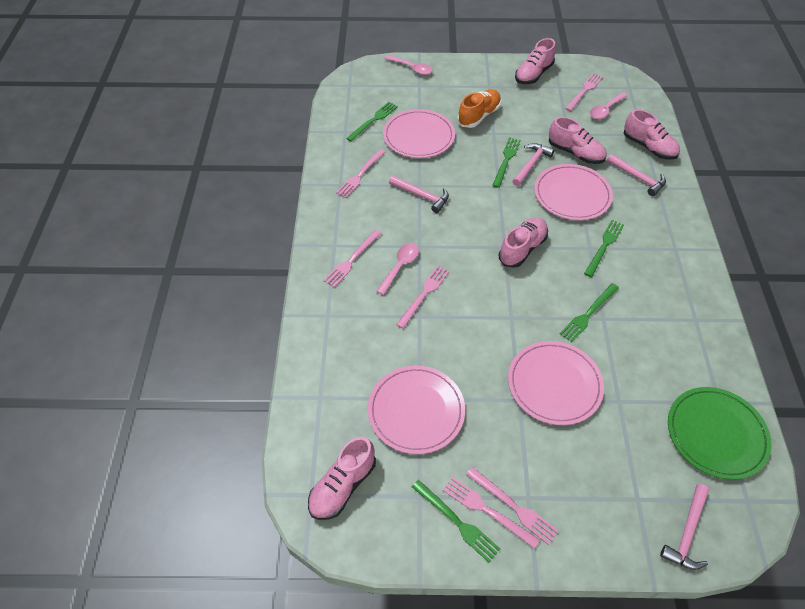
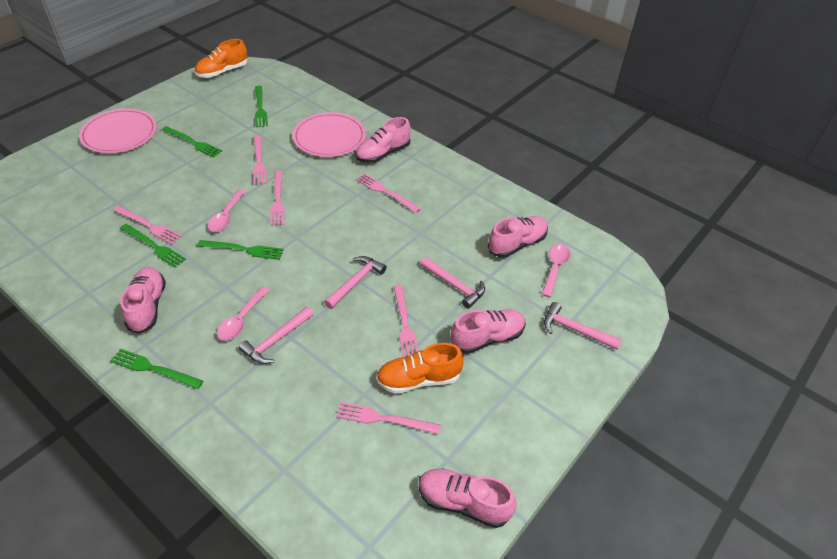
green plate: 1 -> 0
orange shoe: 1 -> 2
pink plate: 4 -> 2

